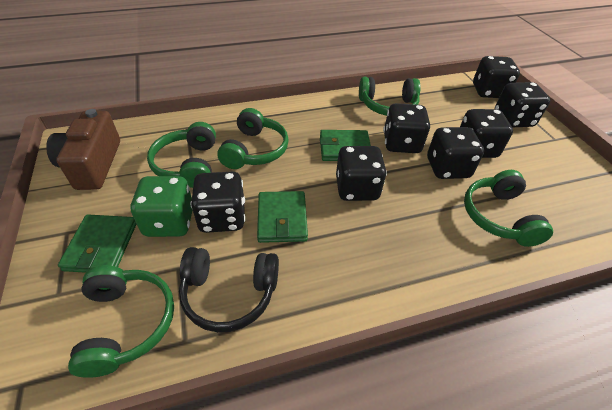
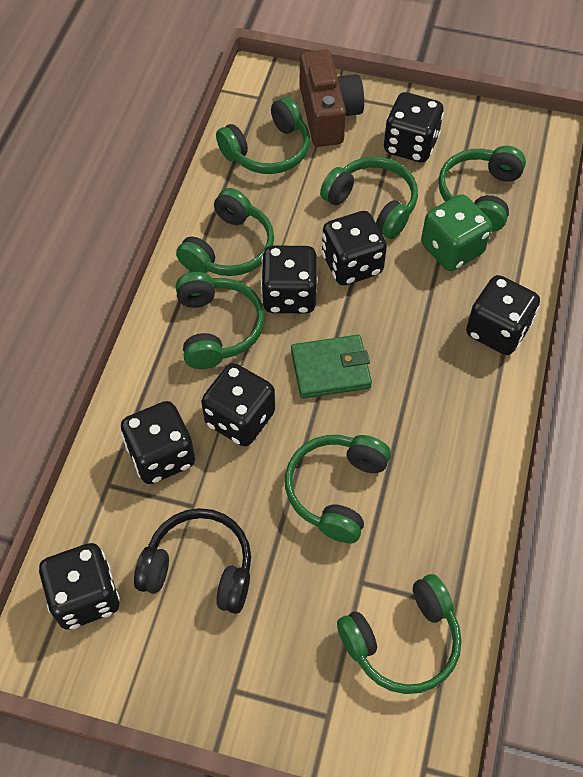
green headphones: 5 -> 7
green wallet: 3 -> 1

